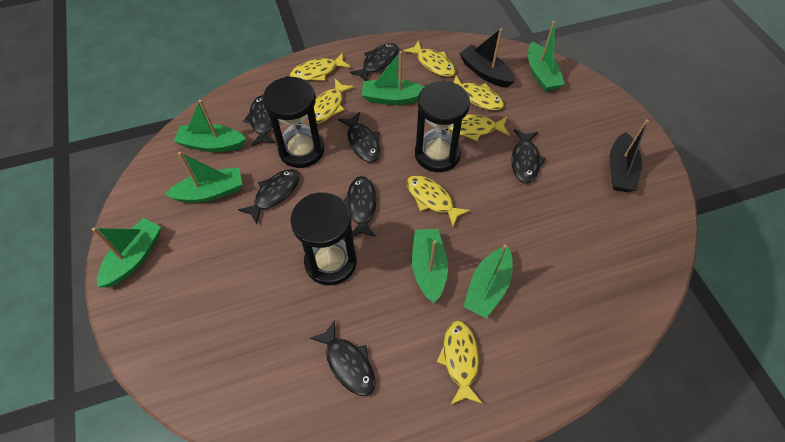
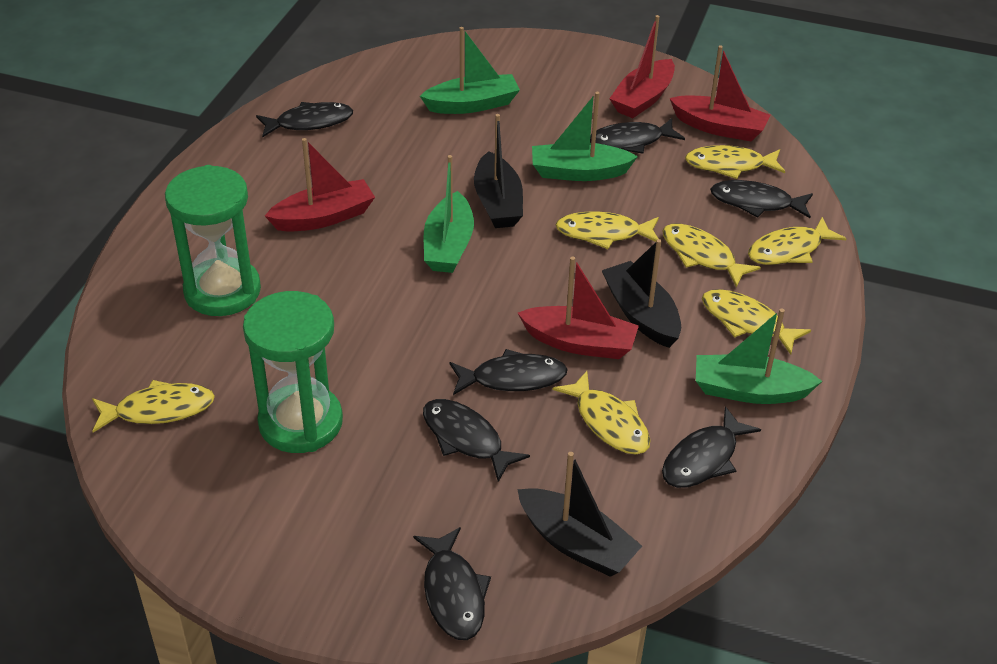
black boat: 2 -> 3
black hourglass: 3 -> 0
green boat: 7 -> 4
green hourglass: 0 -> 2
red boat: 0 -> 4

